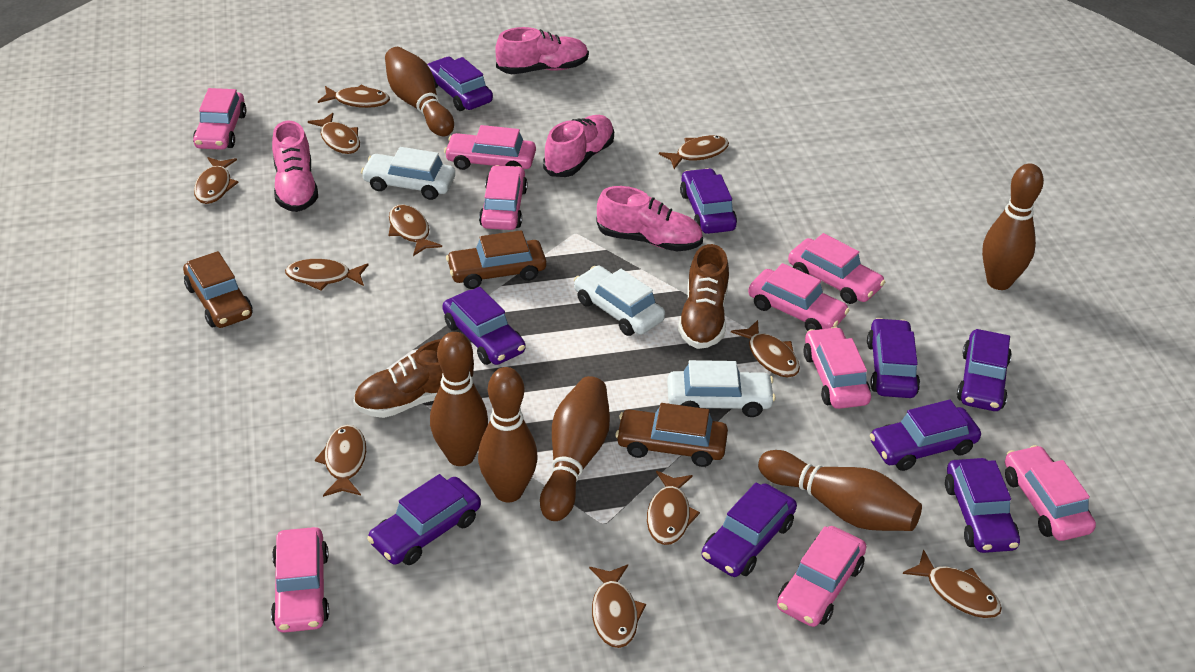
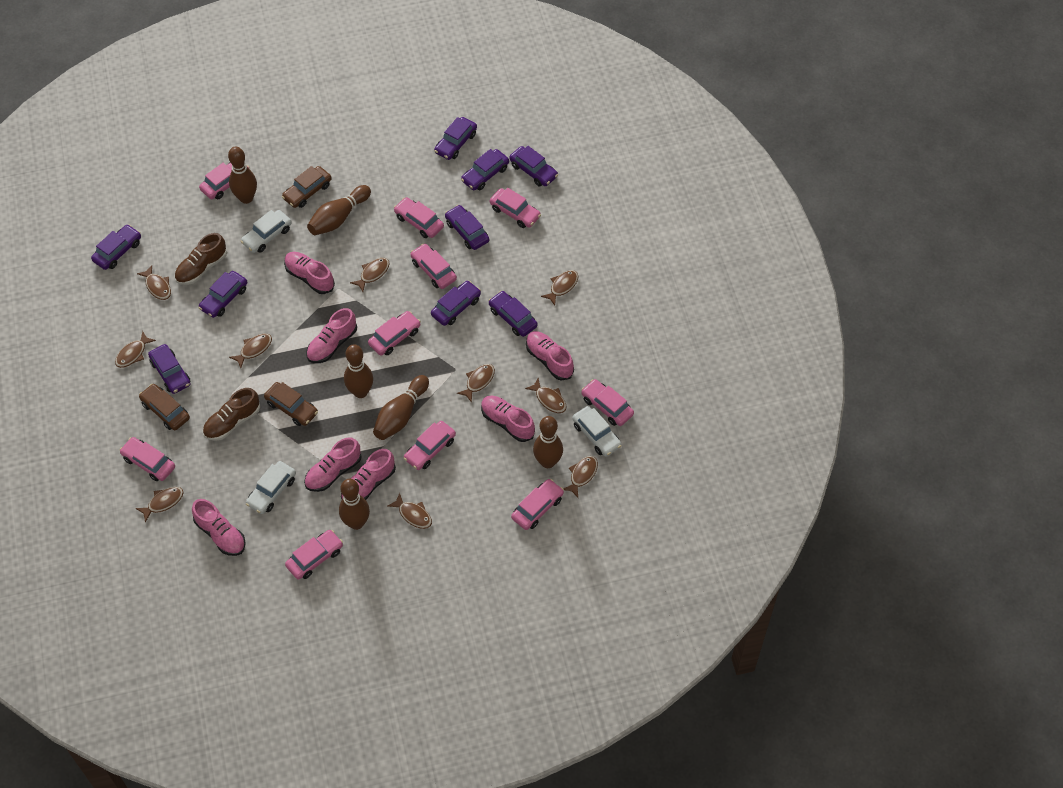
brown fish: 11 -> 10
pink car: 9 -> 10
pink shoe: 4 -> 7

